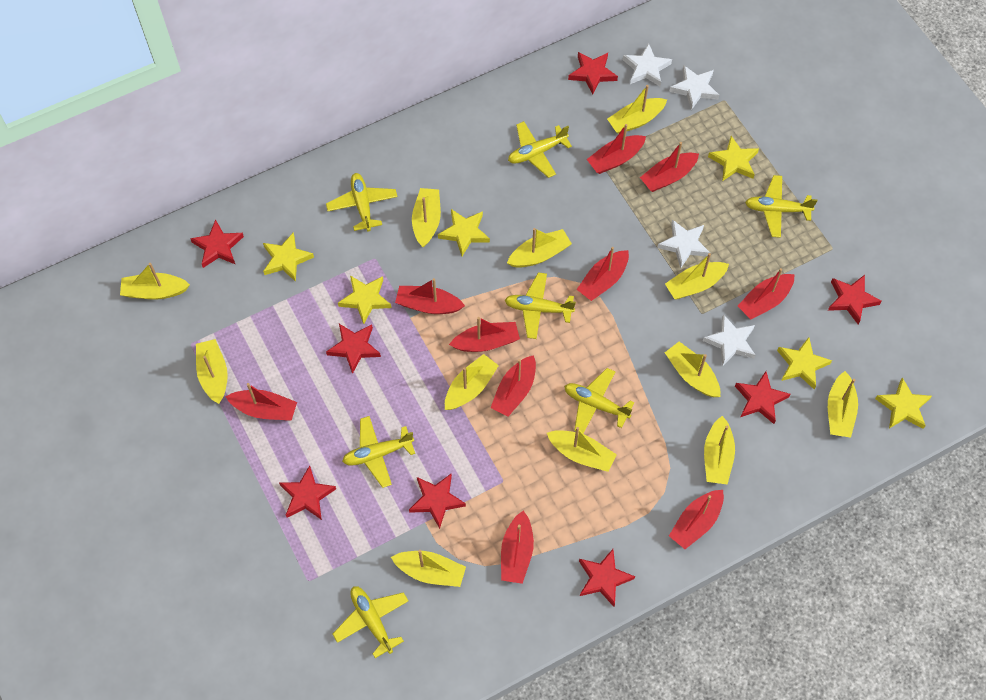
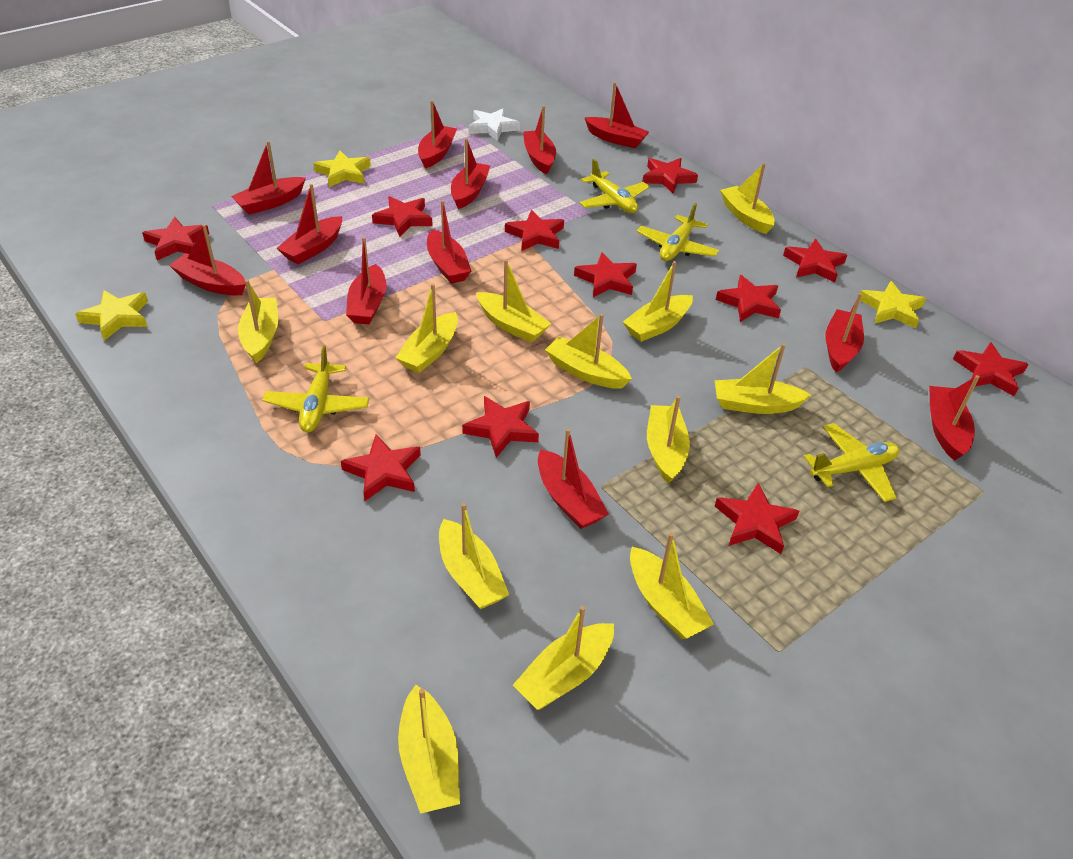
red boat: 10 -> 12
red star: 8 -> 11
white star: 4 -> 1
yellow plane: 7 -> 4
yellow star: 6 -> 3

